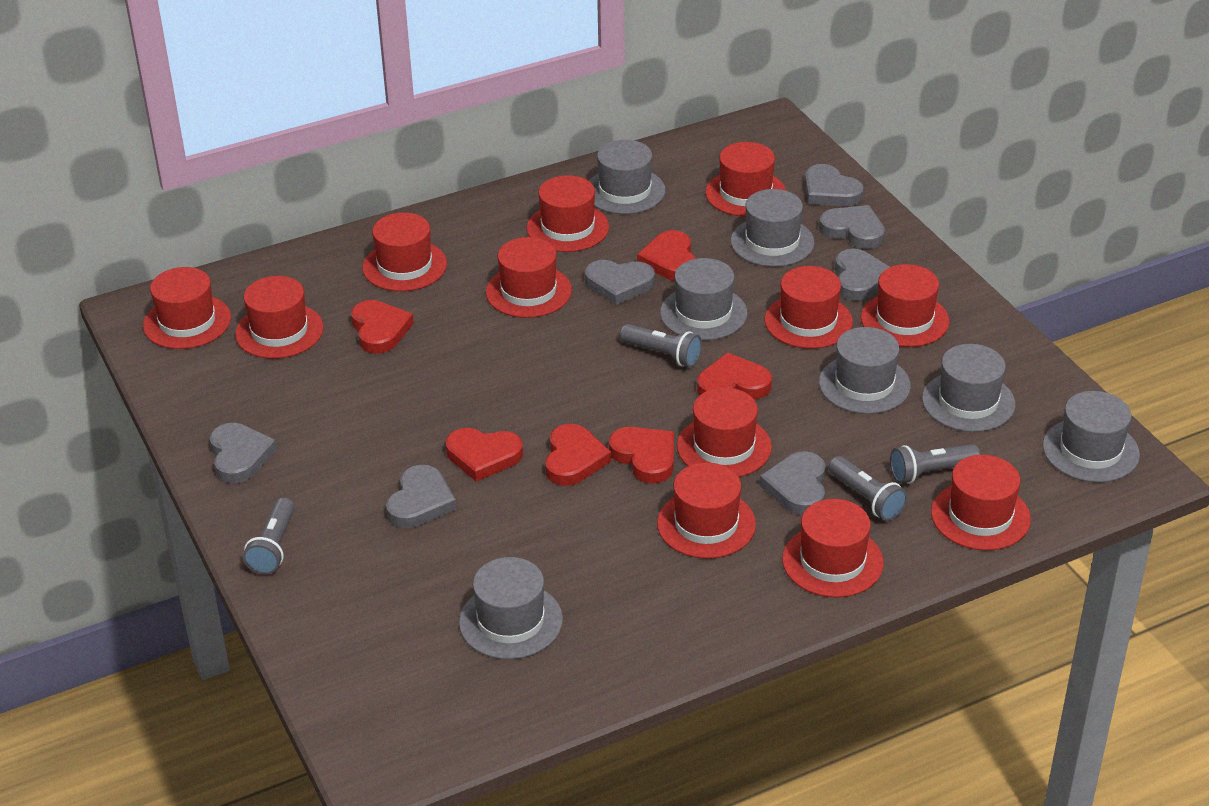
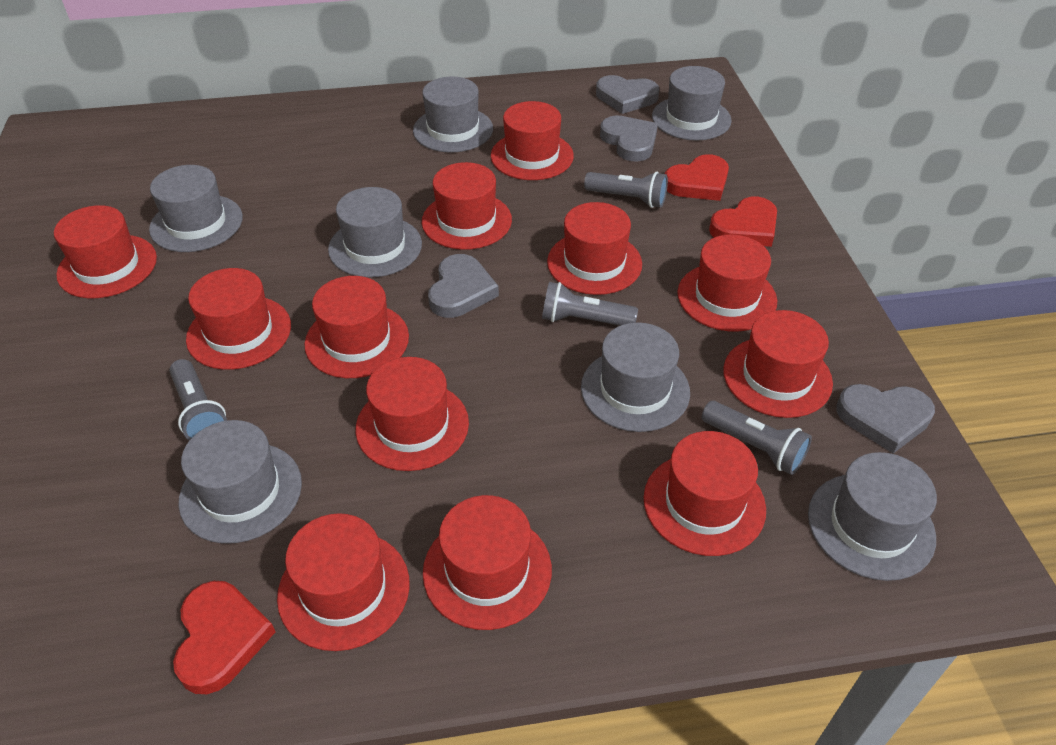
grey heart: 7 -> 4
red heart: 6 -> 3

